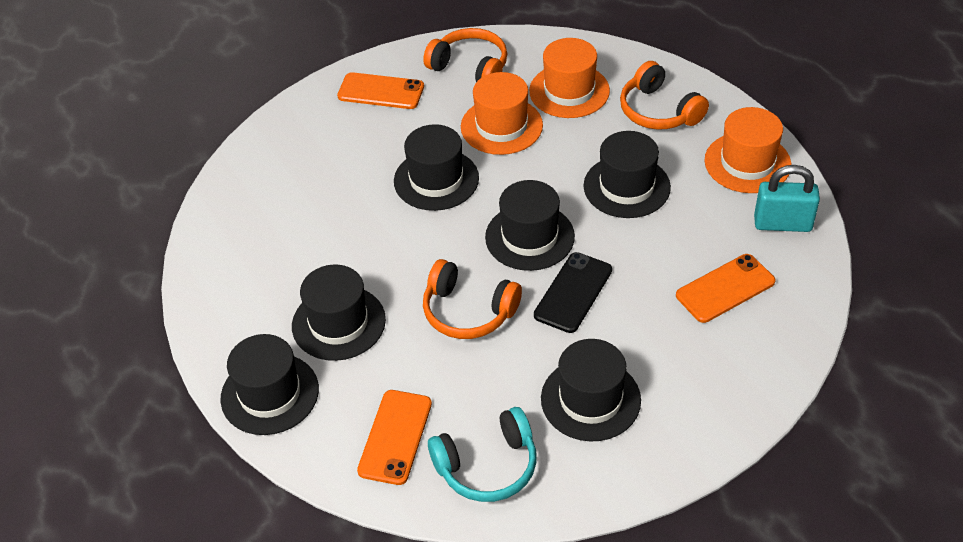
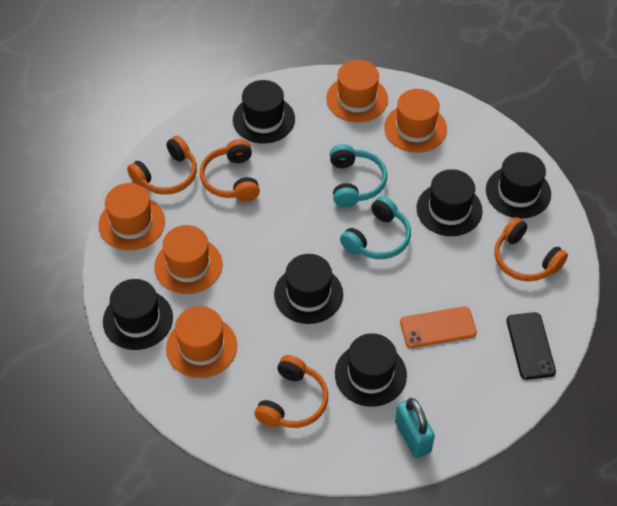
orange hat: 3 -> 5
orange headphones: 3 -> 4
orange phone: 3 -> 1
turquoise headphones: 1 -> 2

